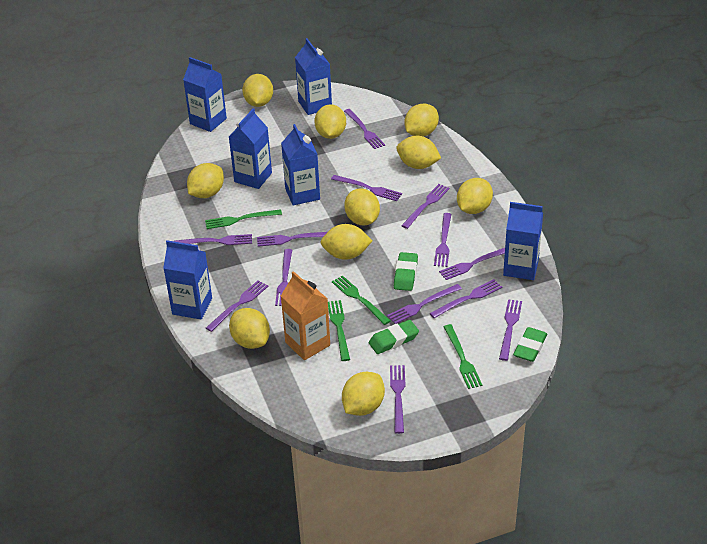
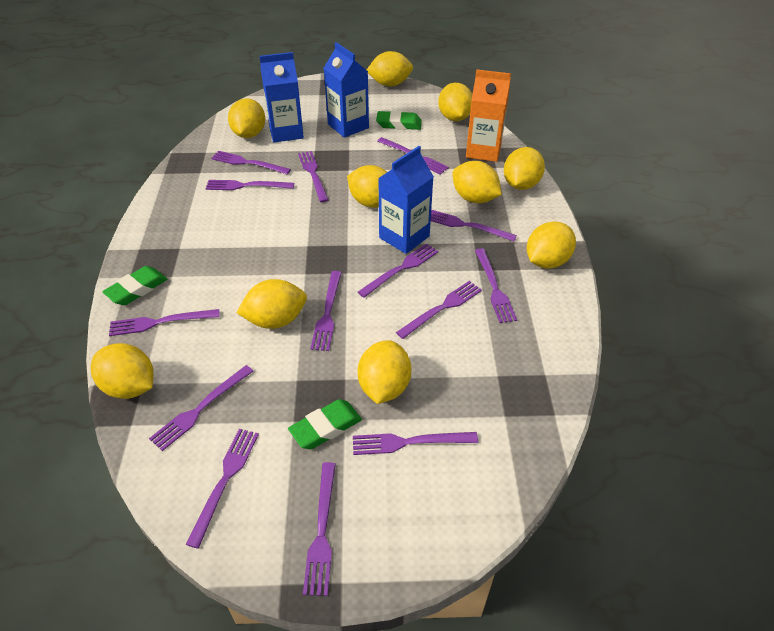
blue carton: 6 -> 3
green fork: 4 -> 0
purple fork: 13 -> 14

